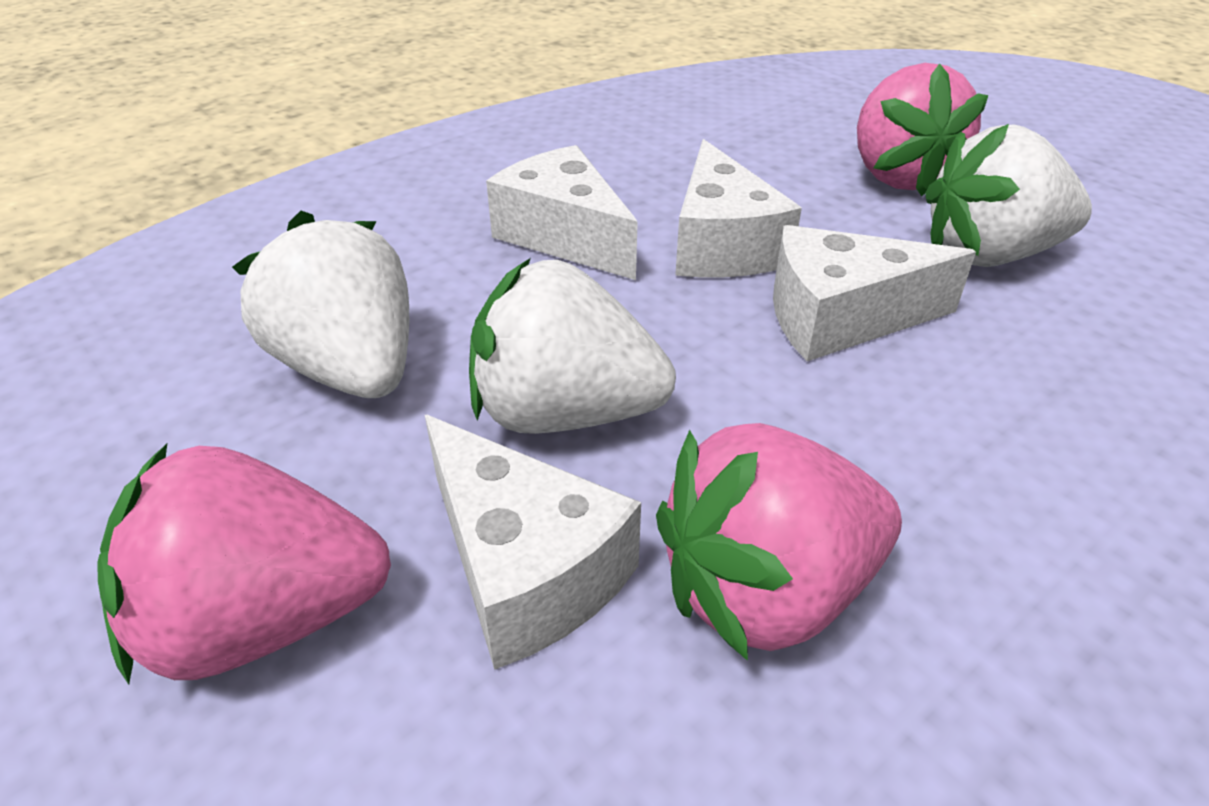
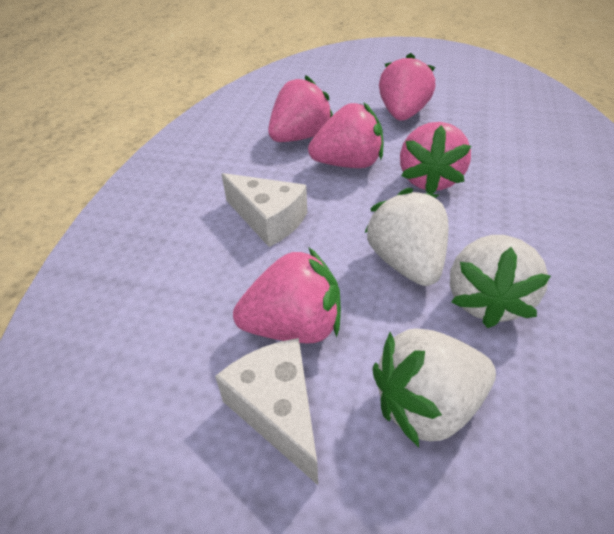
pink strawberry: 3 -> 5
white cheese: 4 -> 2

